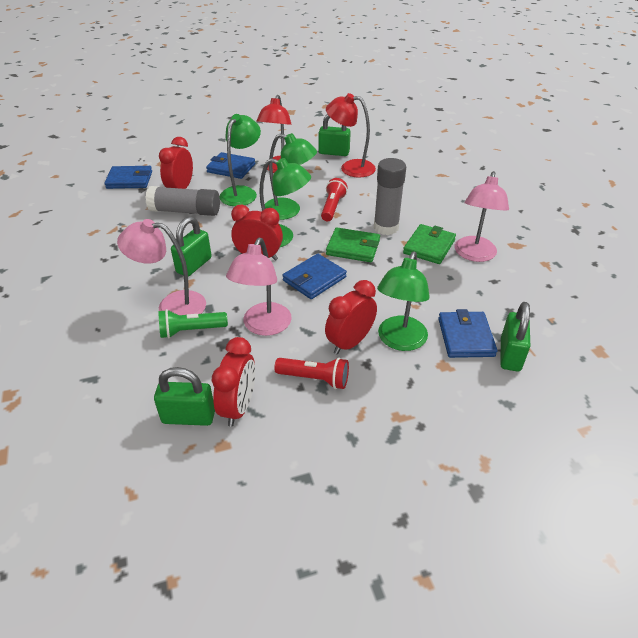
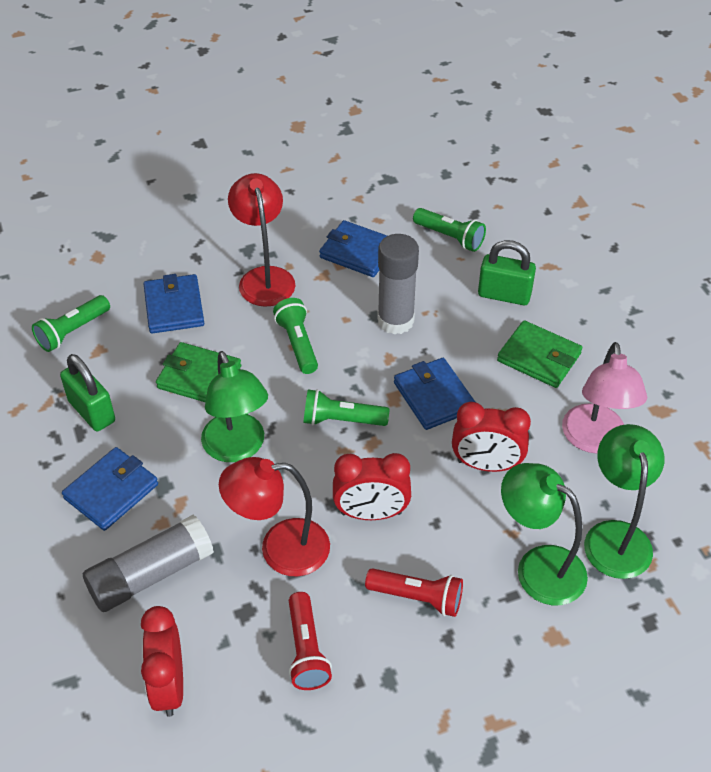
green flashlight: 1 -> 4
green lamp: 4 -> 3
green padlock: 4 -> 2
pink lamp: 3 -> 1
red clock: 4 -> 3

